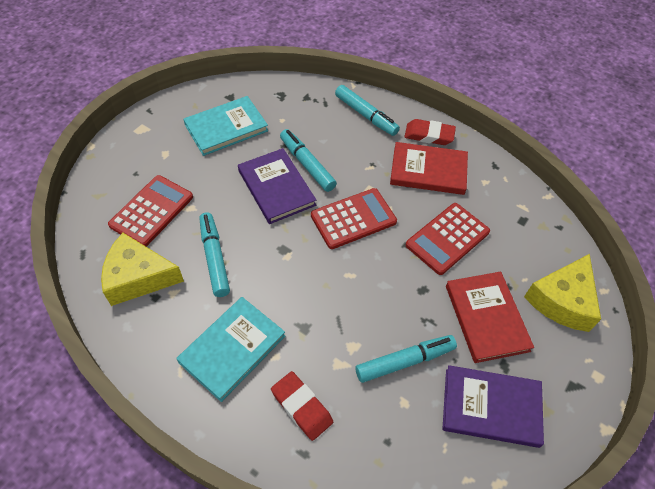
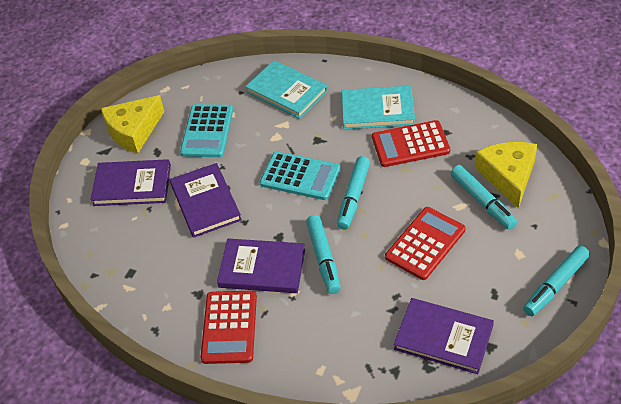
purple book: 2 -> 4
red book: 2 -> 0
red eraser: 2 -> 0
turquoise calculator: 0 -> 2

